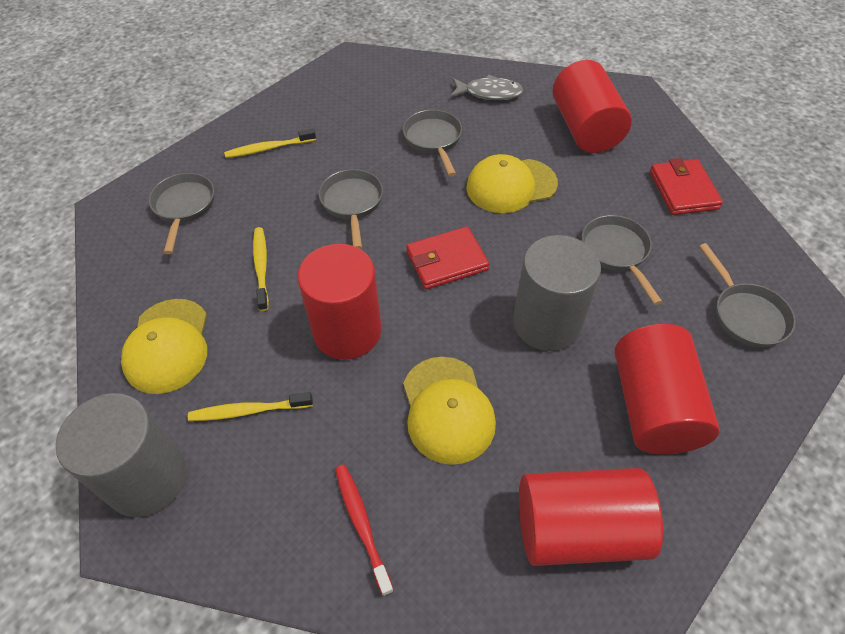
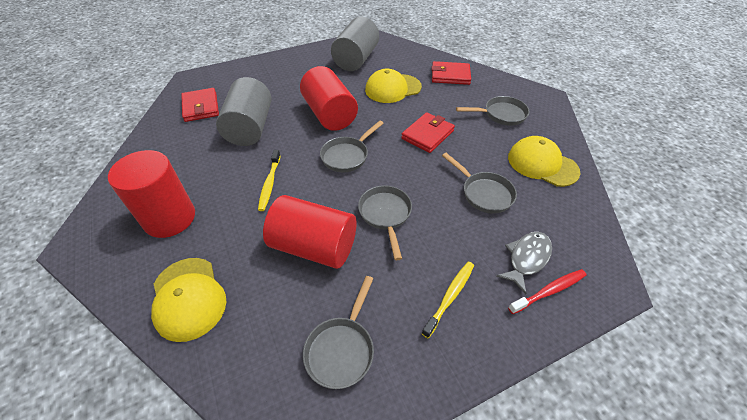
red cylinder: 4 -> 3
red wallet: 2 -> 3
yellow toothbrush: 3 -> 2

